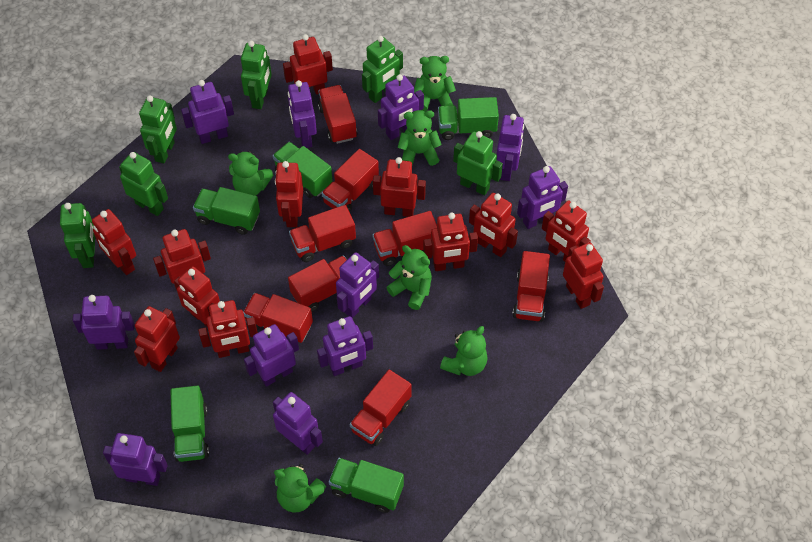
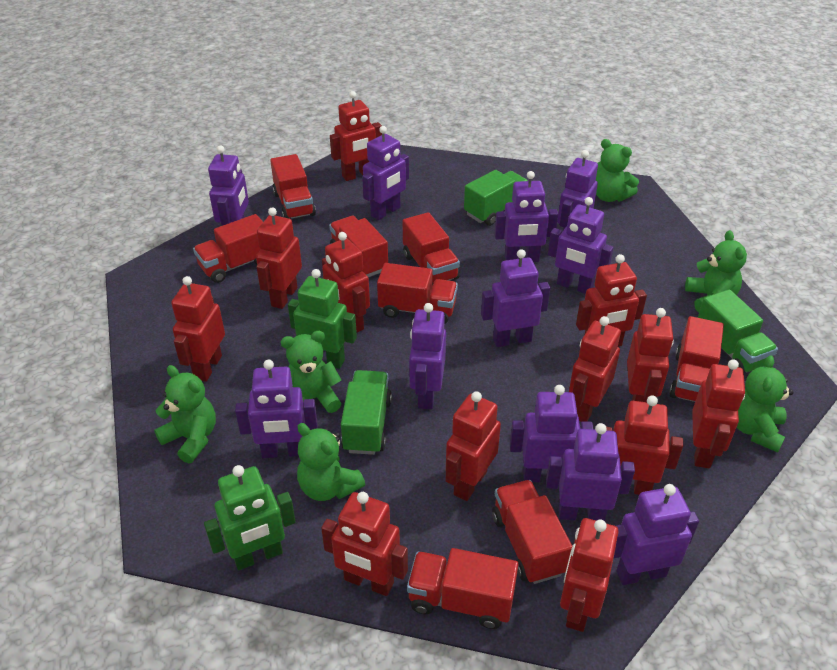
green robot: 6 -> 2
green truck: 5 -> 3

